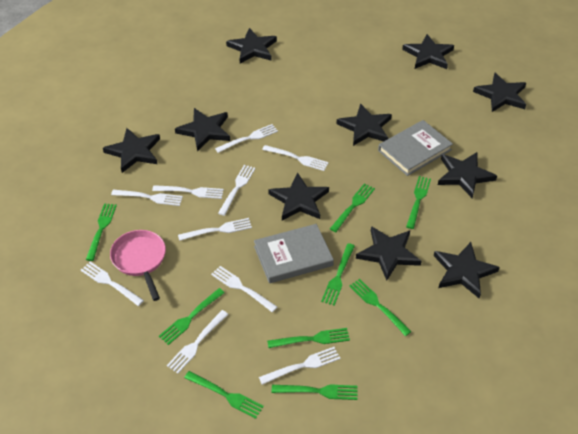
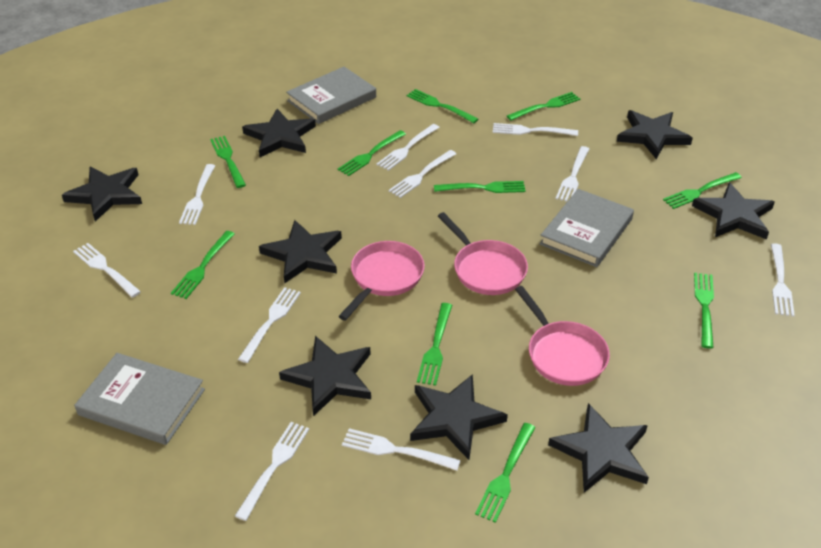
black star: 10 -> 8
green fork: 9 -> 10
grey book: 2 -> 3
pink pan: 1 -> 3

